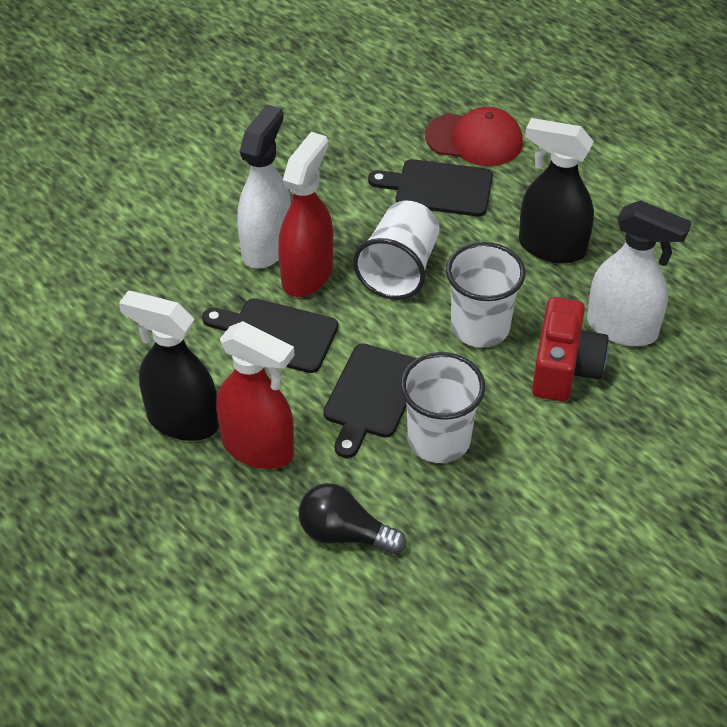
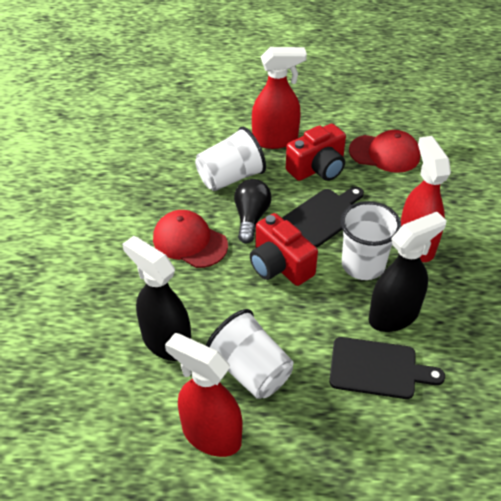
black cutting board: 3 -> 2
red camera: 1 -> 2
red cap: 1 -> 2
red spray bottle: 2 -> 3
white spray bottle: 2 -> 0

